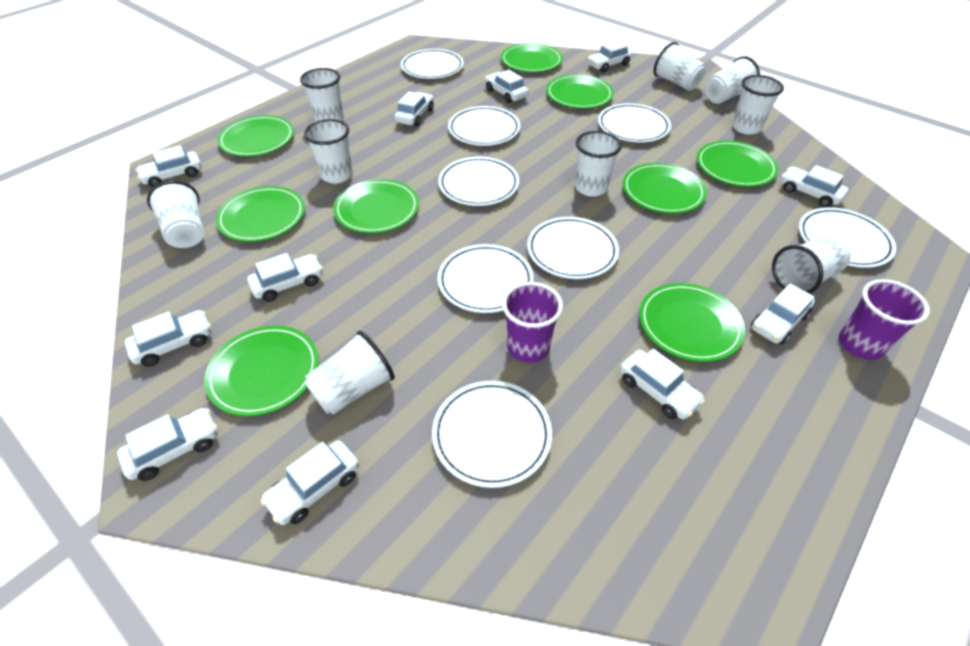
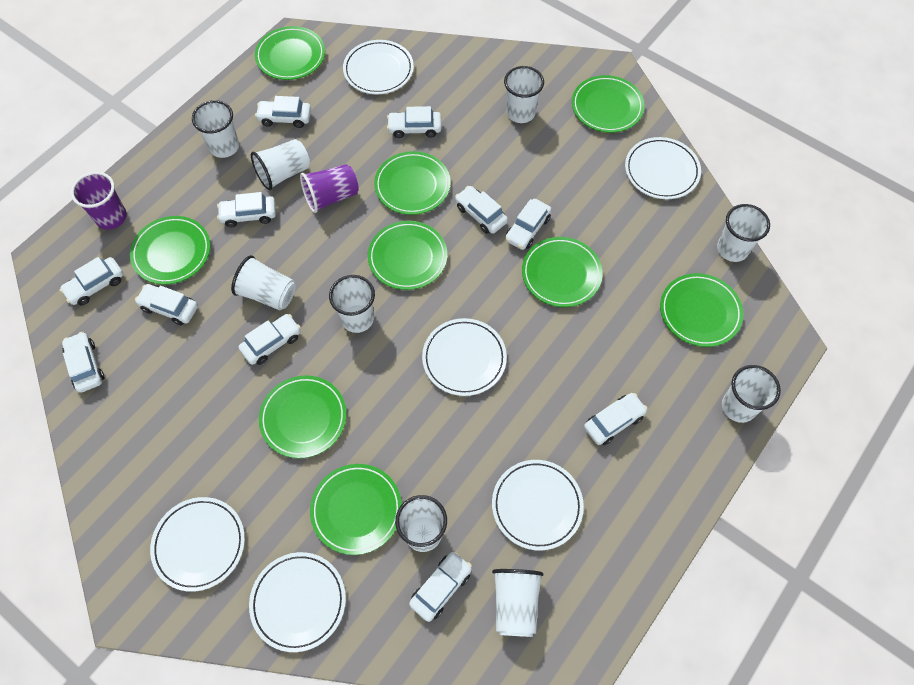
white plate: 8 -> 6

